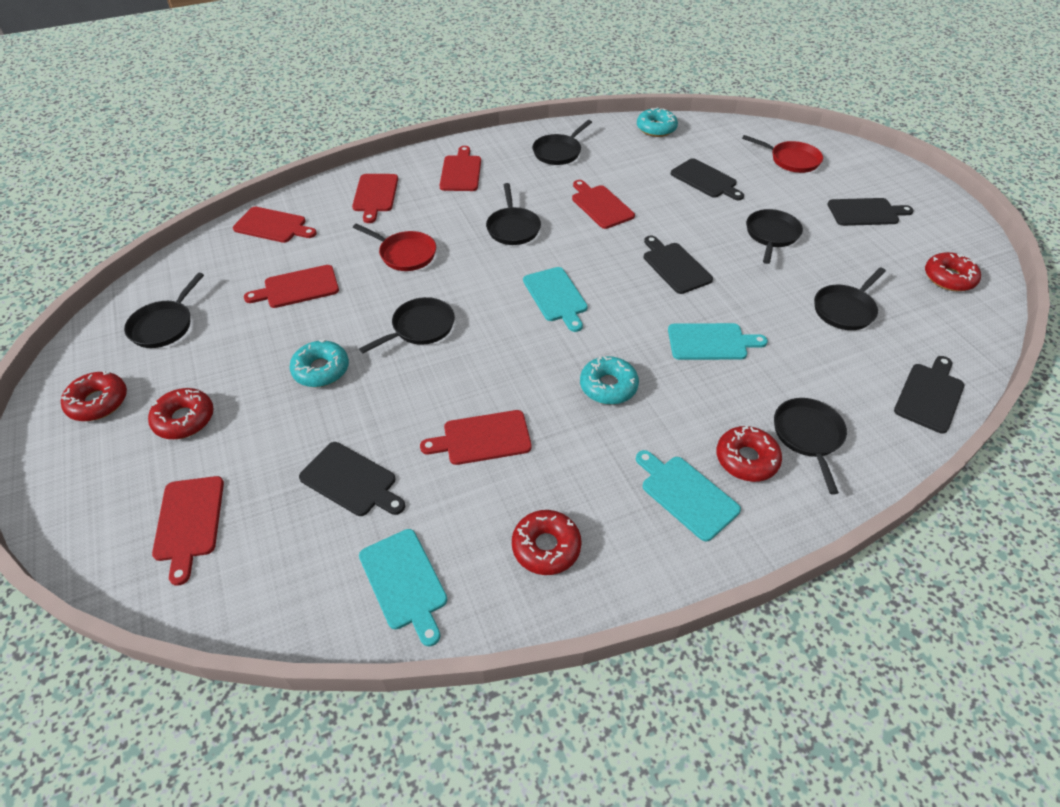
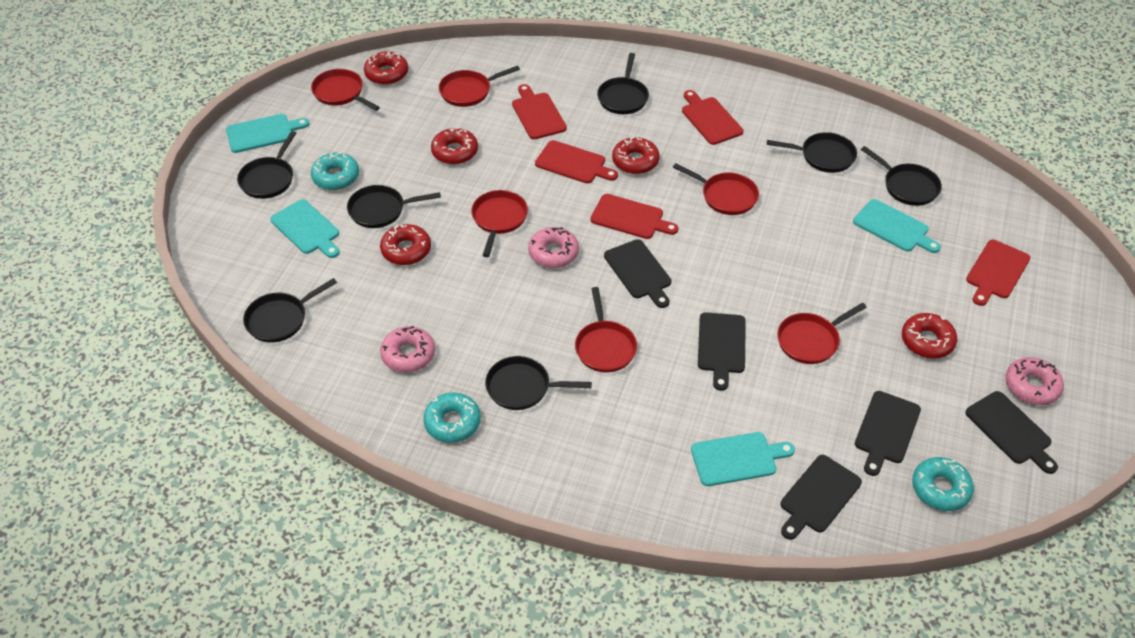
pink donut: 0 -> 3
red cutting board: 7 -> 5
red pan: 2 -> 6

